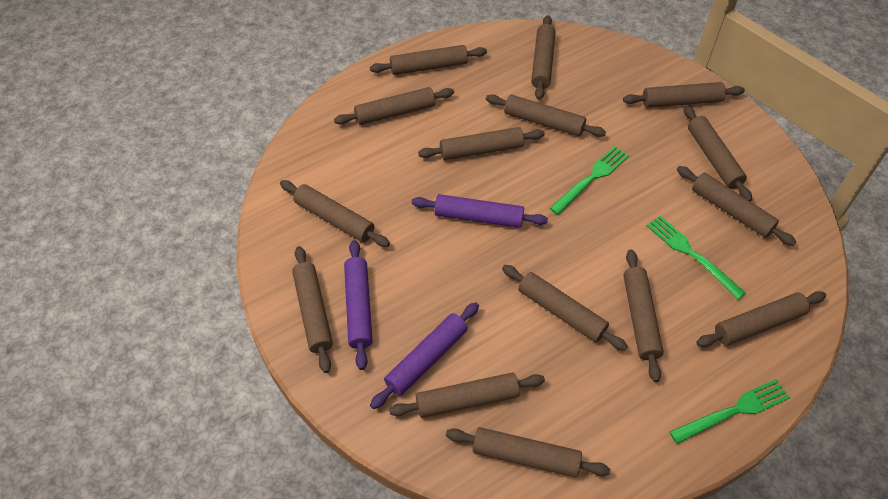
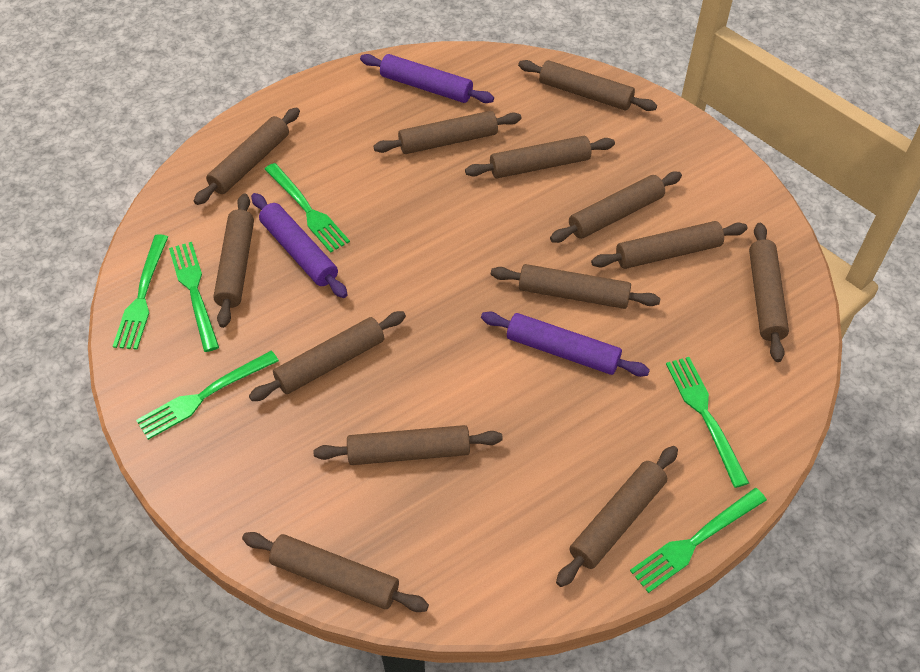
brown rolling pin: 15 -> 13
green fork: 3 -> 6

